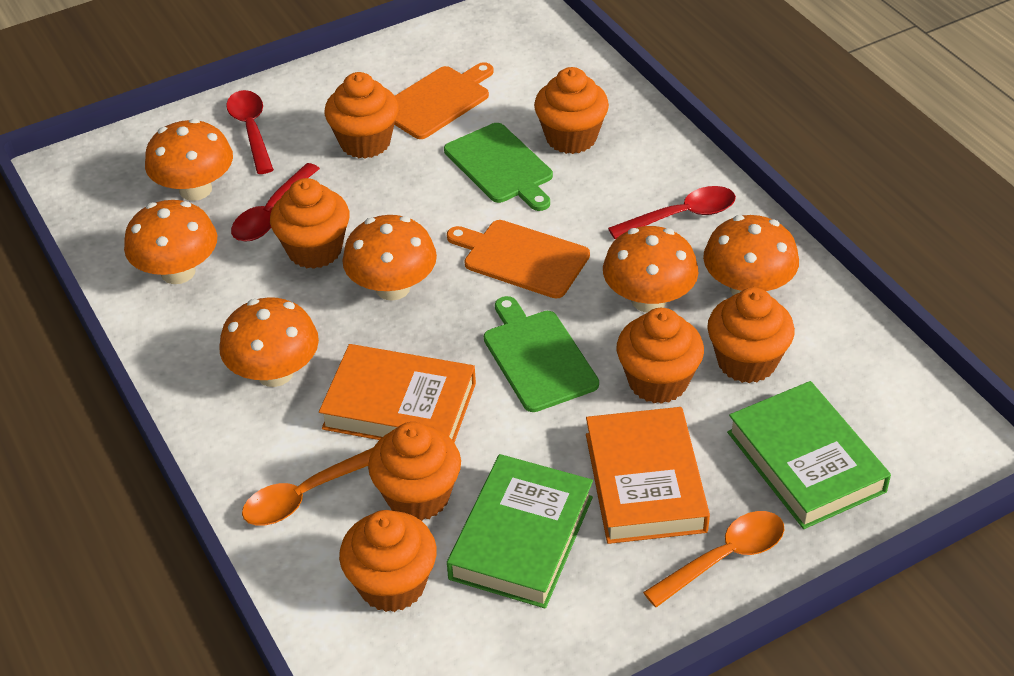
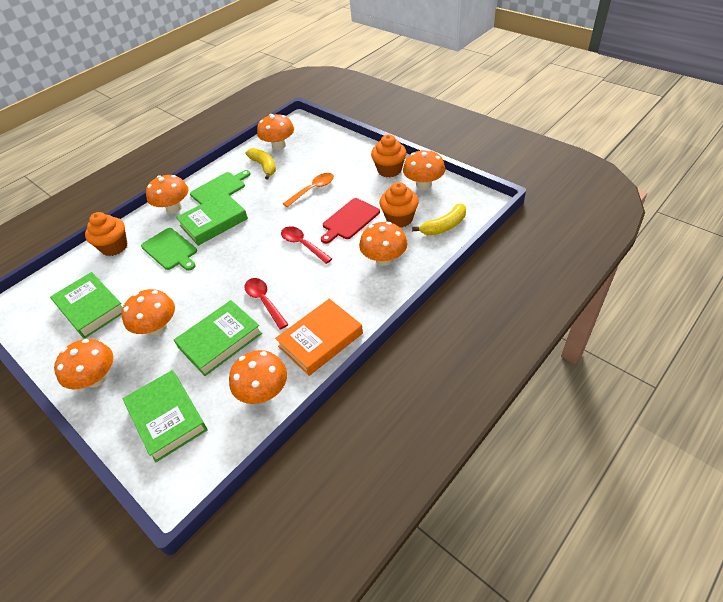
green book: 2 -> 4
orange book: 2 -> 1
orange cupcake: 7 -> 3
orange cutting board: 2 -> 0
orange mushroom: 6 -> 7
orange spoon: 2 -> 1
red cutting board: 0 -> 1
red spoon: 3 -> 2
yellow banana: 0 -> 2

